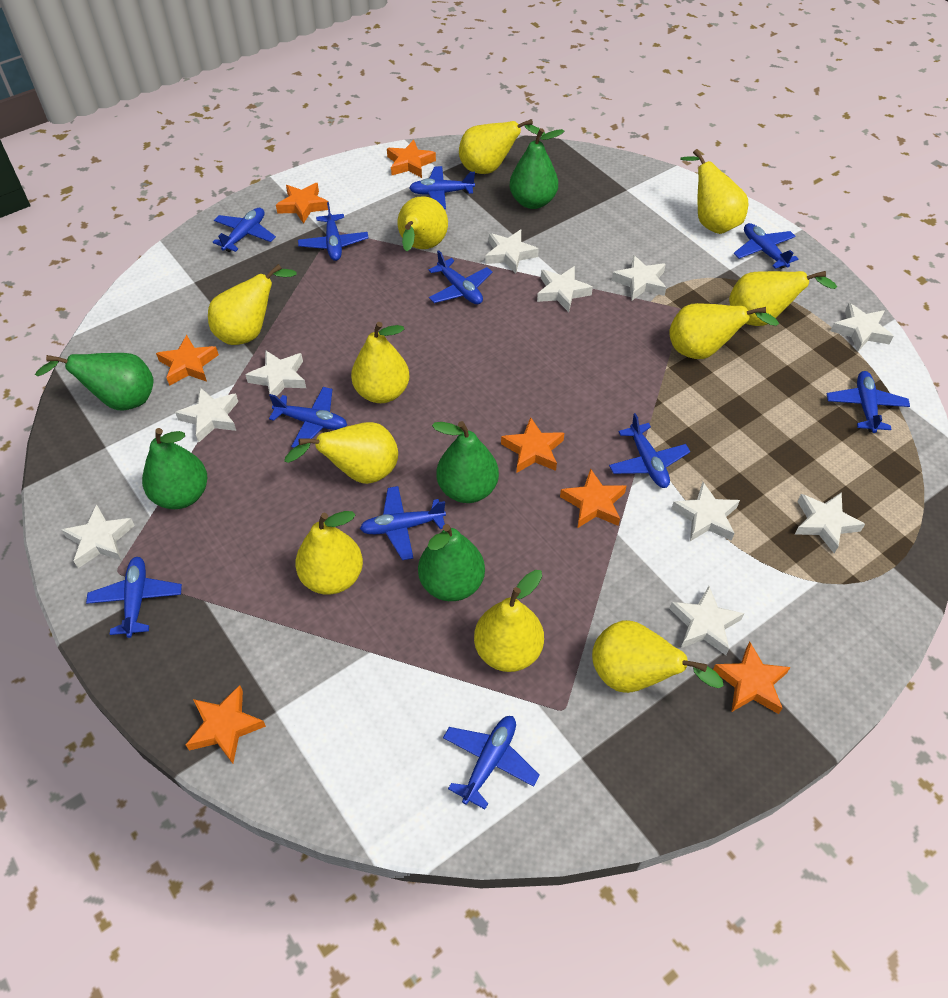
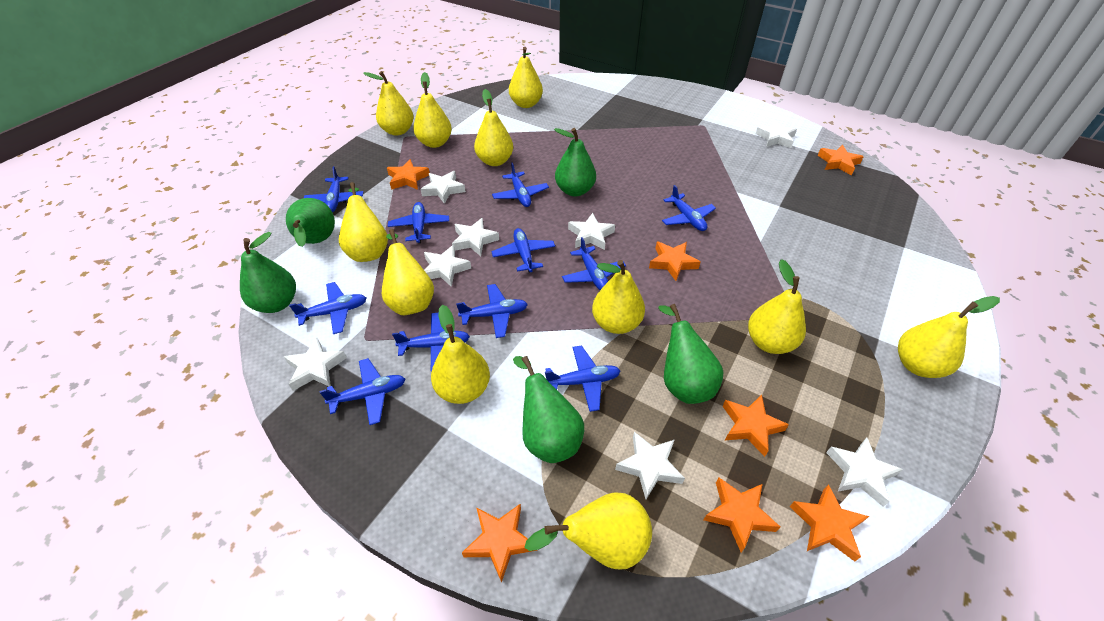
white star: 10 -> 8

